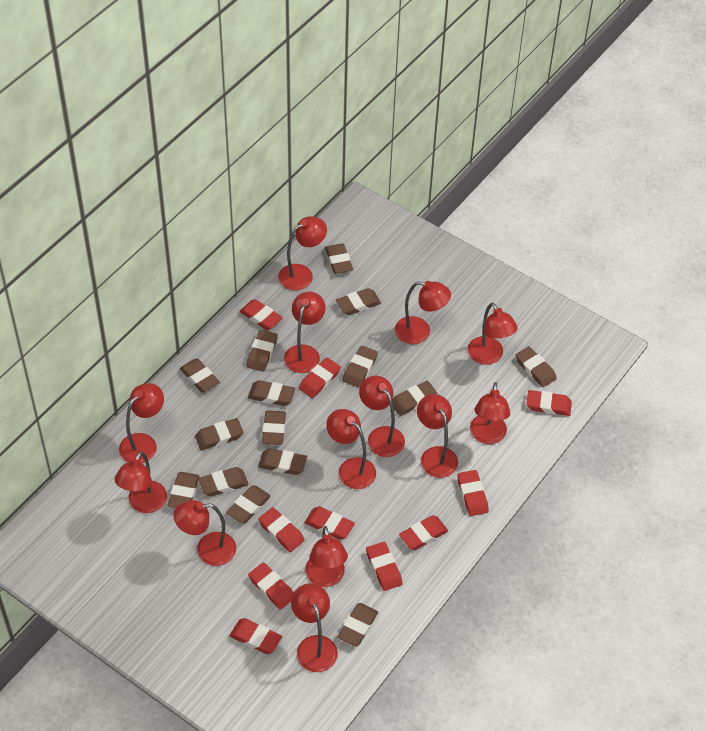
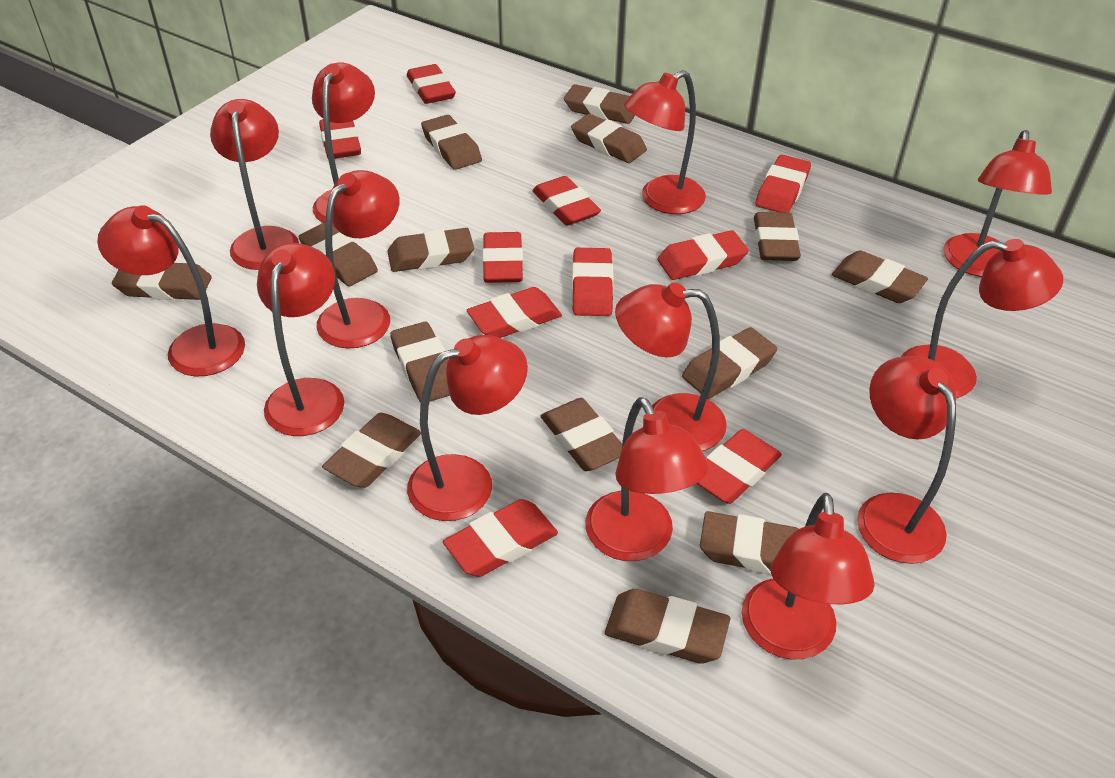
brown eraser: 15 -> 14

